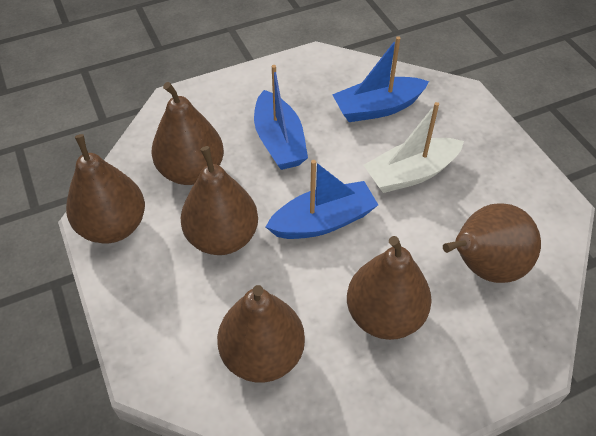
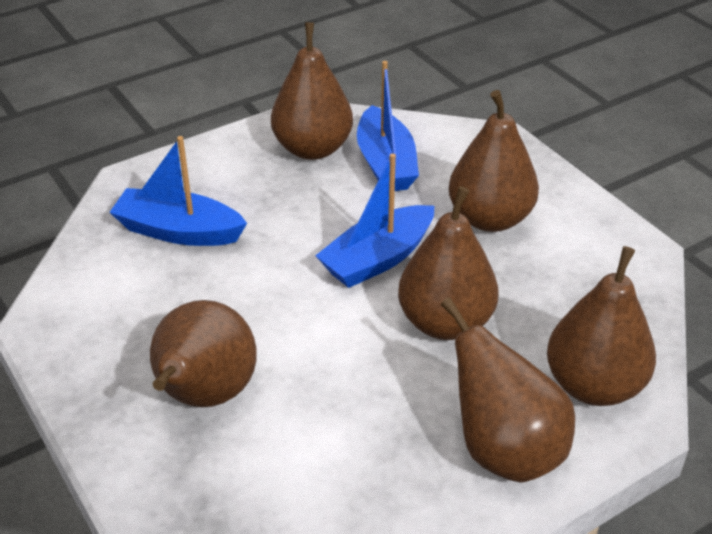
white boat: 1 -> 0

